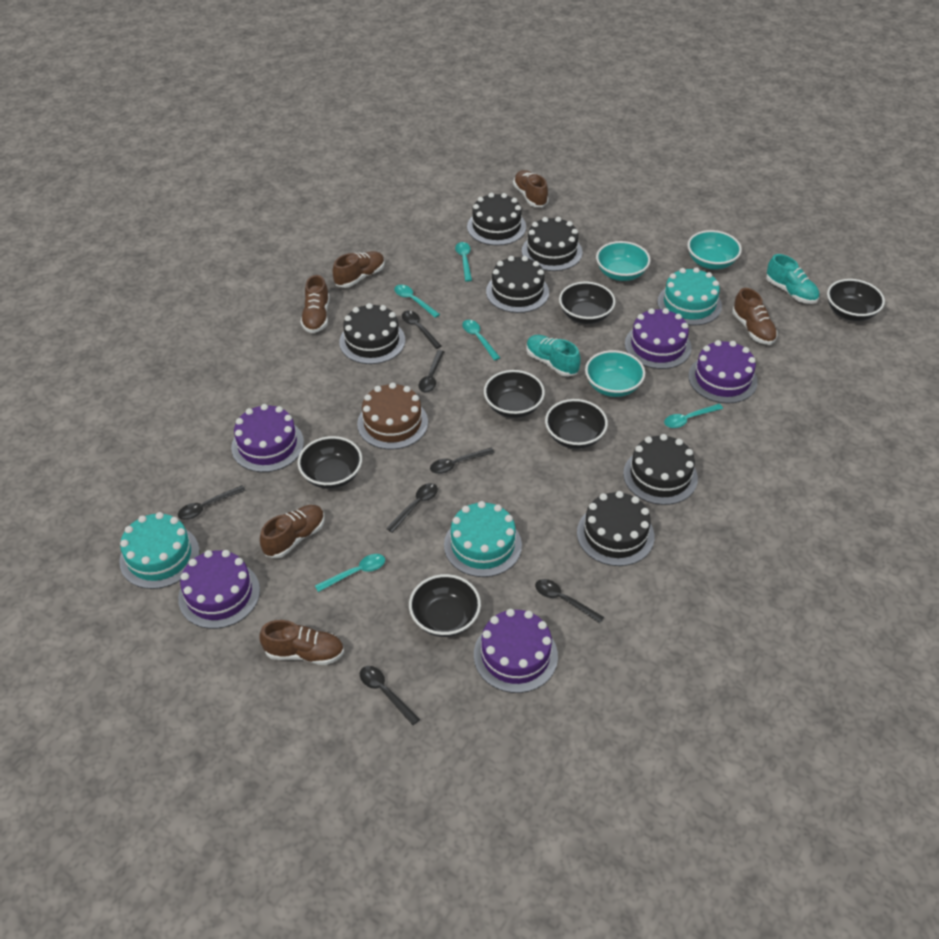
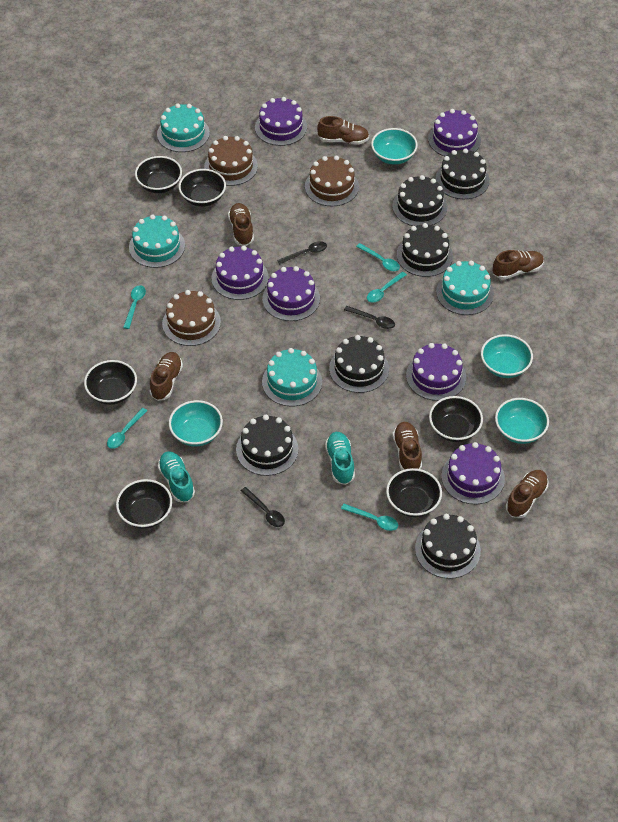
black spoon: 7 -> 3
brown cake: 1 -> 3
purple cake: 5 -> 6
turquoise bowl: 3 -> 4
turquoise cake: 3 -> 4

